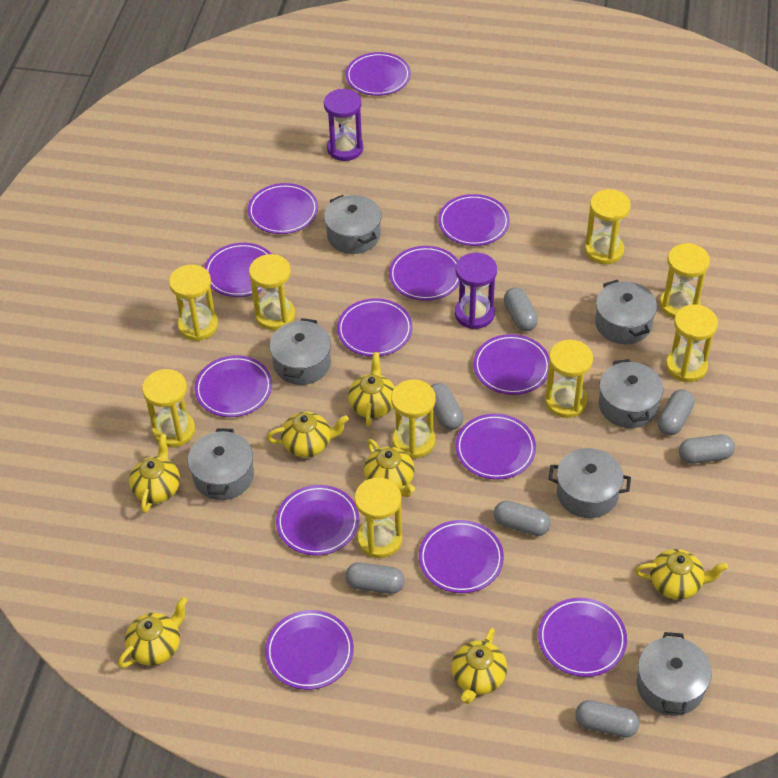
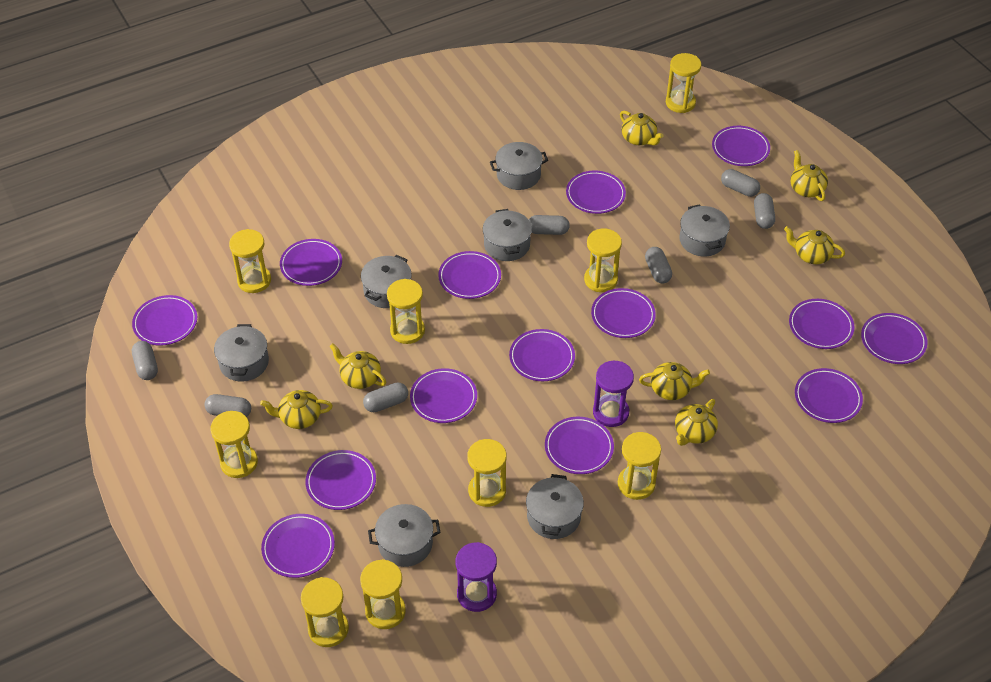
purple plate: 13 -> 14

